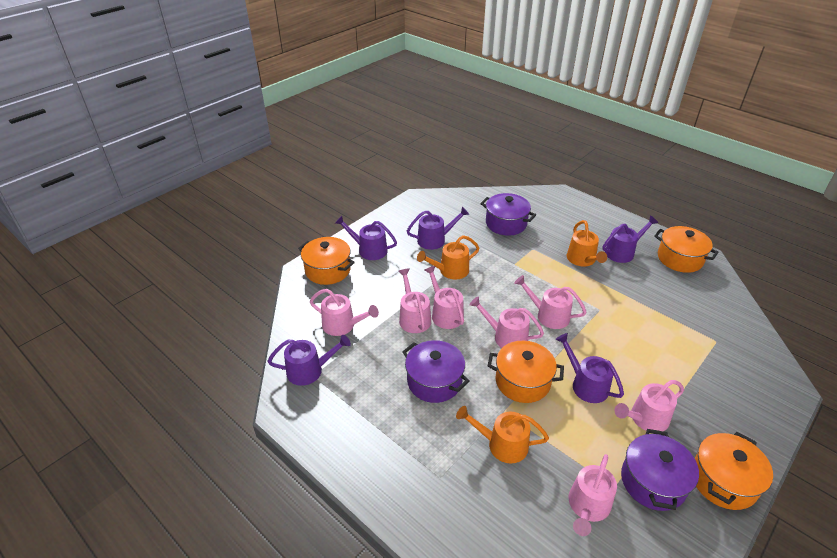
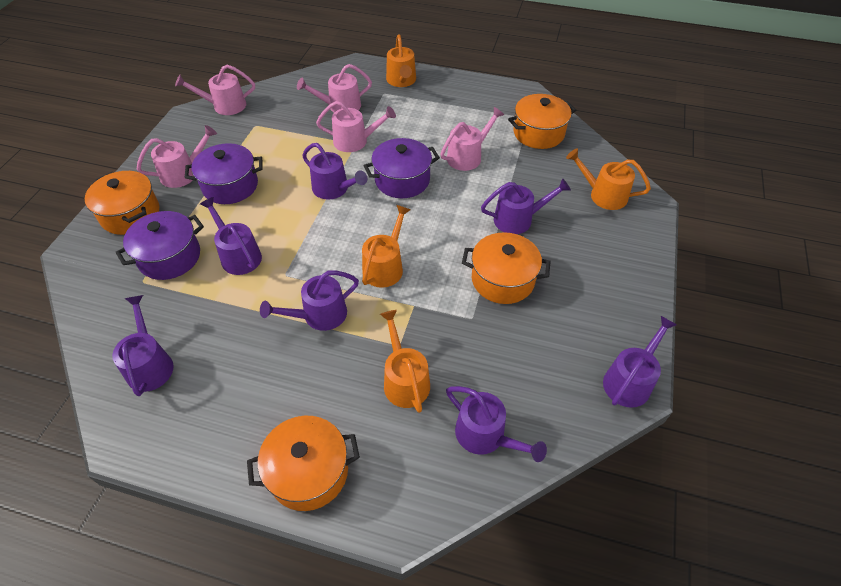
orange watering can: 3 -> 4
pink watering can: 7 -> 5
purple watering can: 5 -> 7

